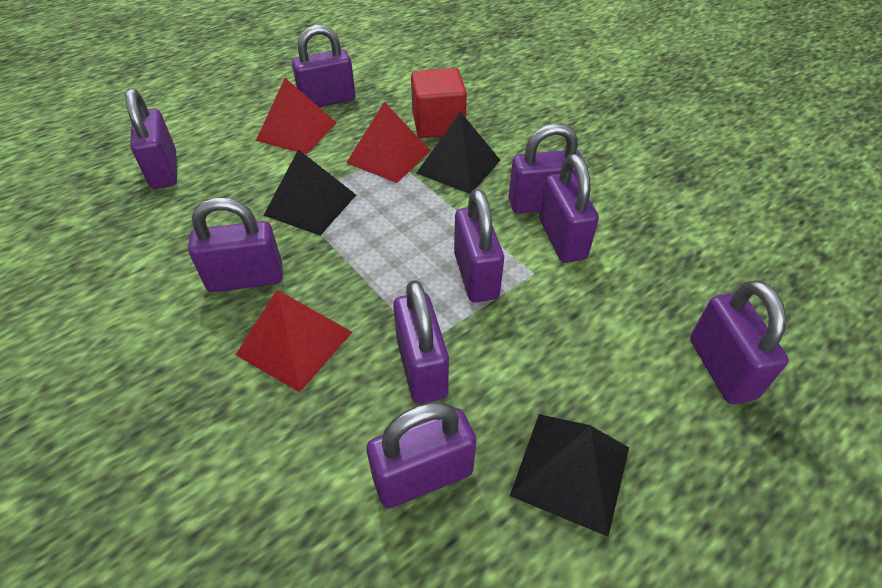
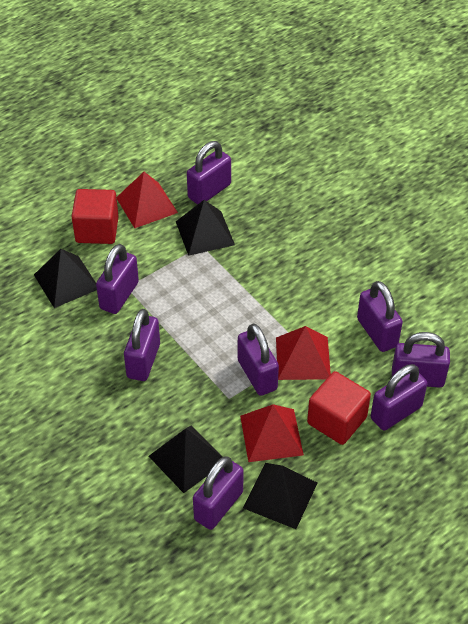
black pyramid: 3 -> 4
purple padlock: 9 -> 8
red cube: 1 -> 2

